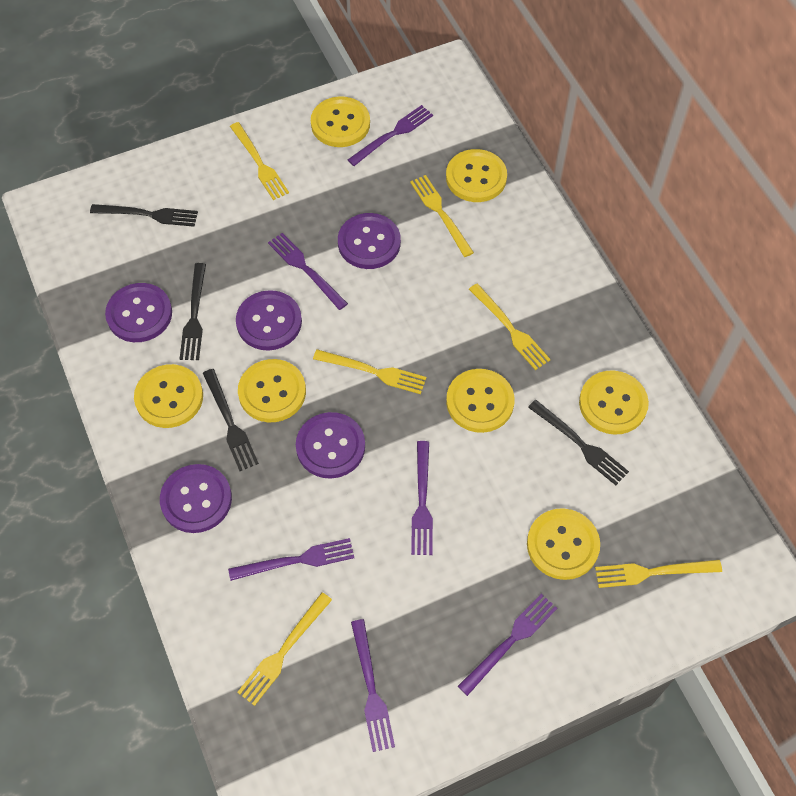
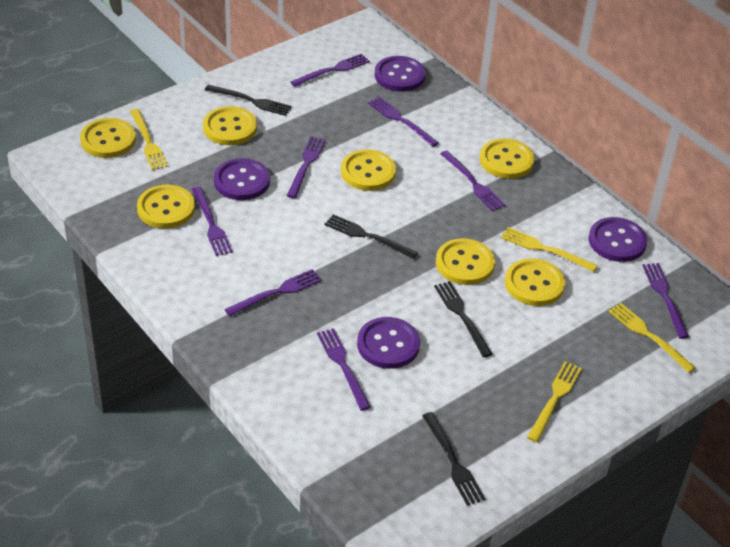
purple button: 5 -> 4
purple fork: 6 -> 8
yellow fork: 6 -> 4

